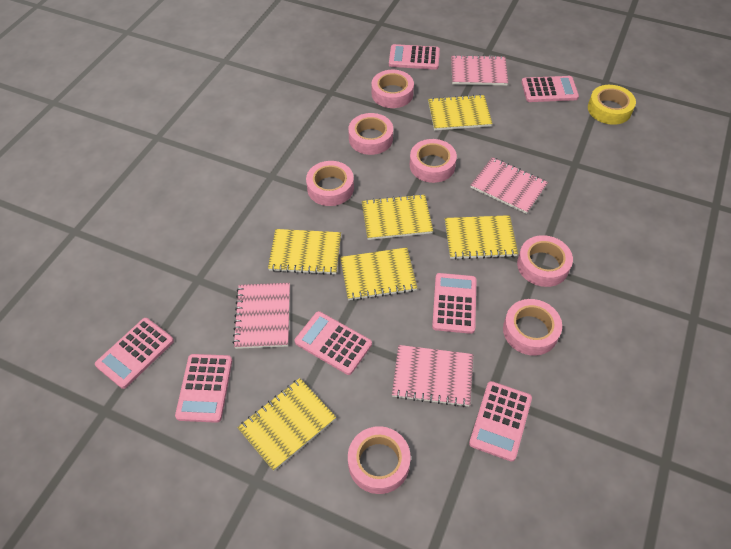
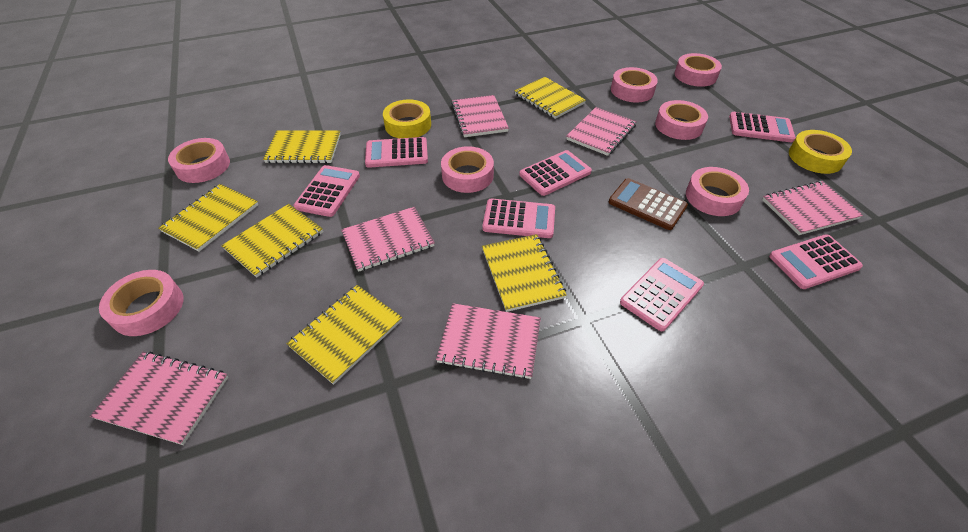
brown calculator: 0 -> 1
pink notebook: 4 -> 6
yellow tape: 1 -> 2

